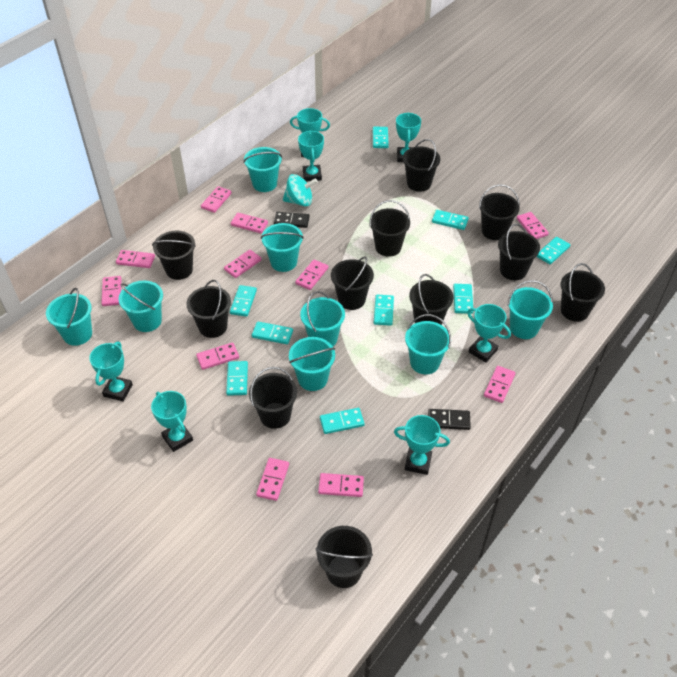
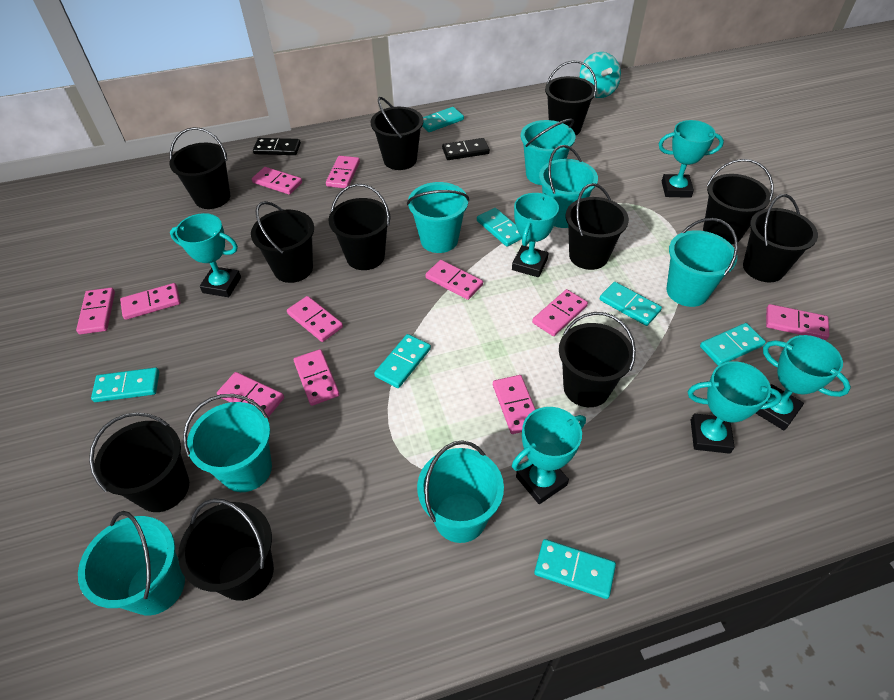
turquoise bucket: 8 -> 7
turquoise domino: 9 -> 7
turquoise trophy: 7 -> 6

